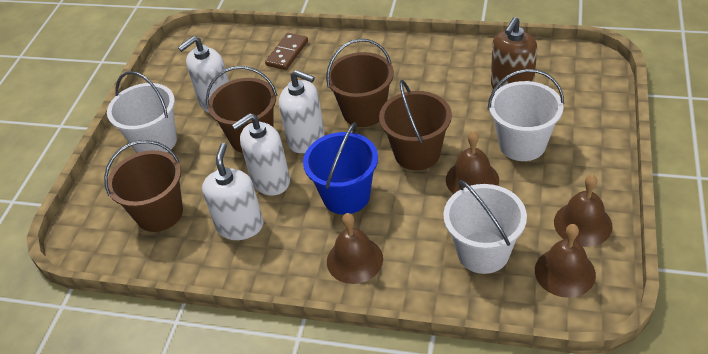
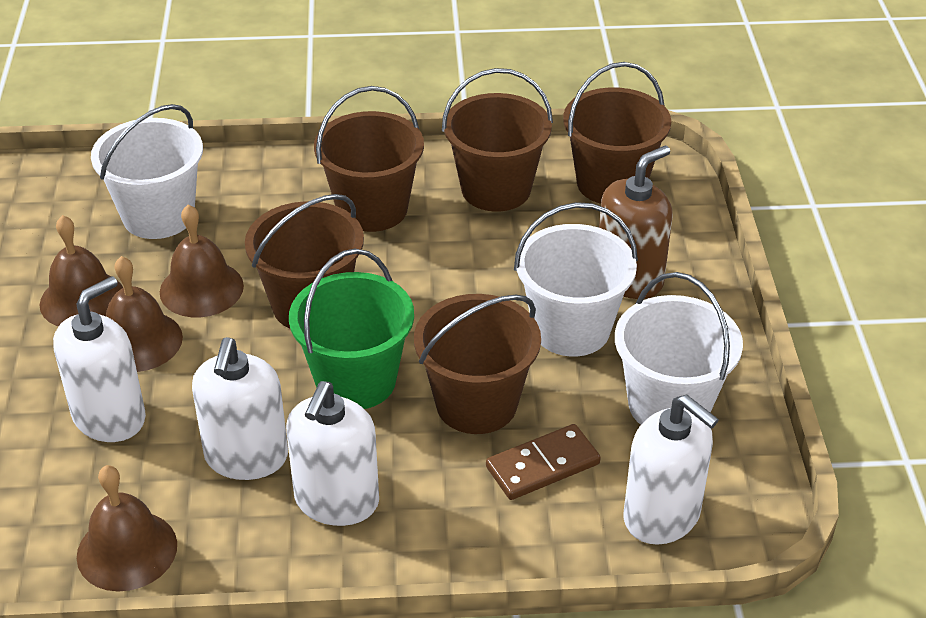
blue bucket: 1 -> 0
brown bucket: 4 -> 5
green bucket: 0 -> 1

